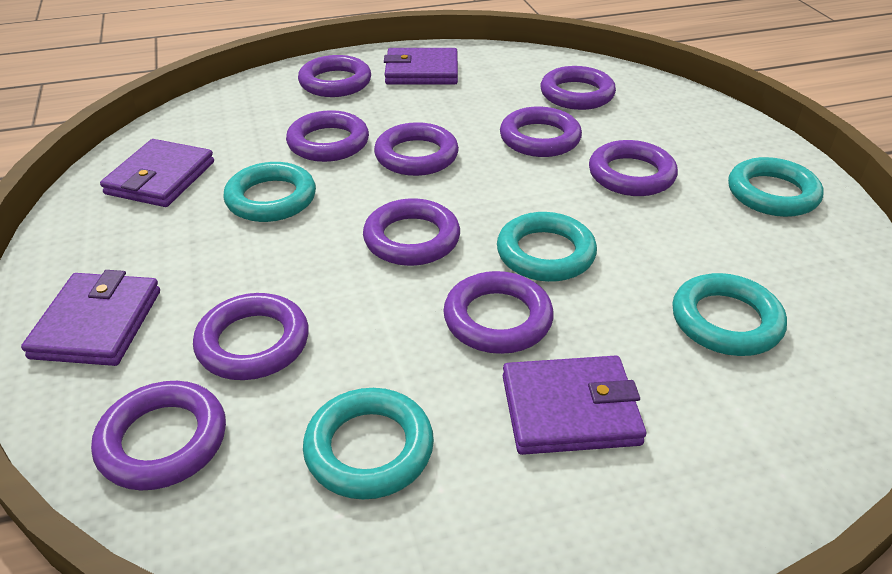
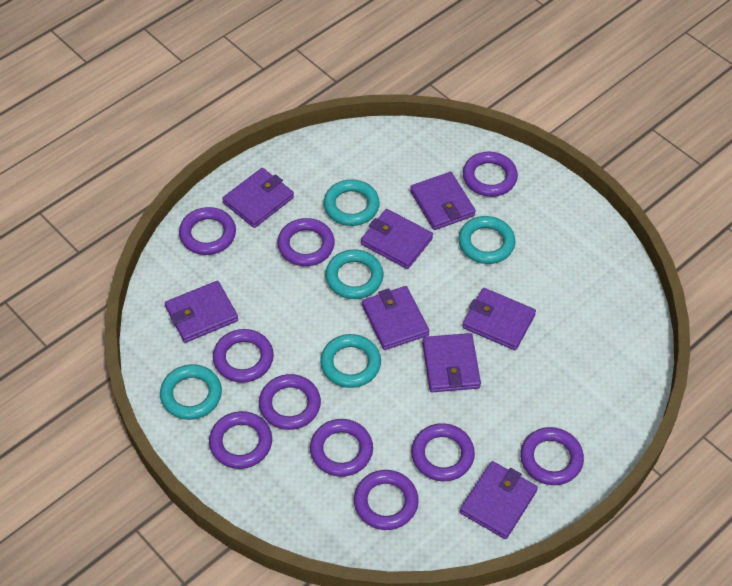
purple wallet: 4 -> 8

